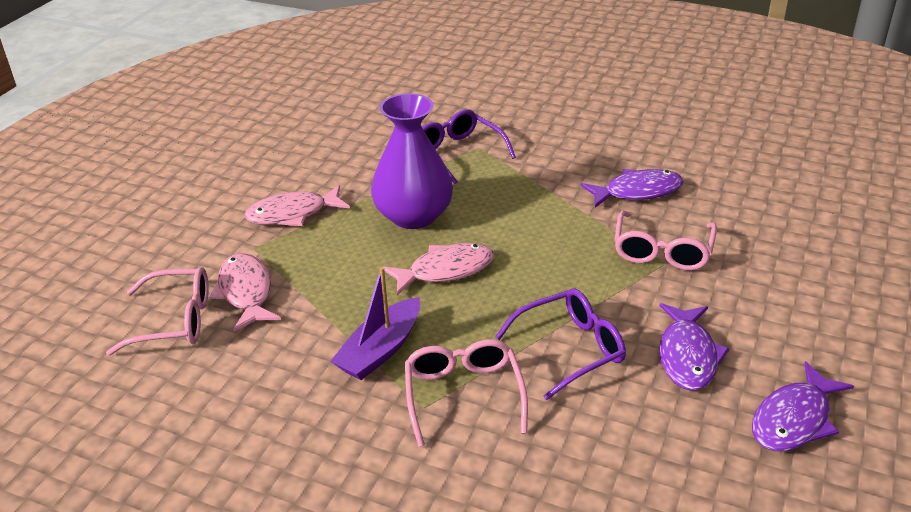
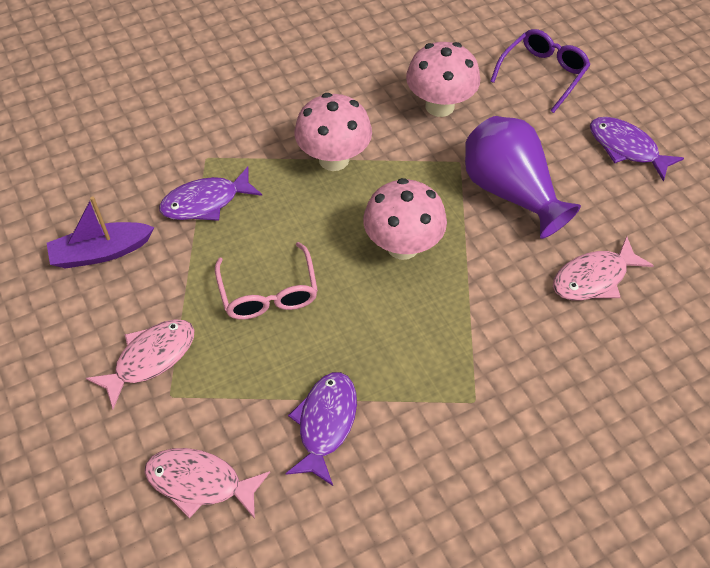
pink glasses: 3 -> 1
pink mushroom: 0 -> 3
purple glasses: 2 -> 1

